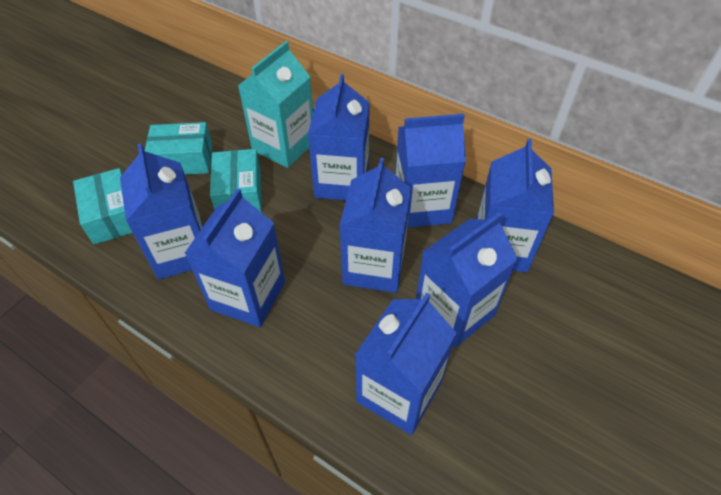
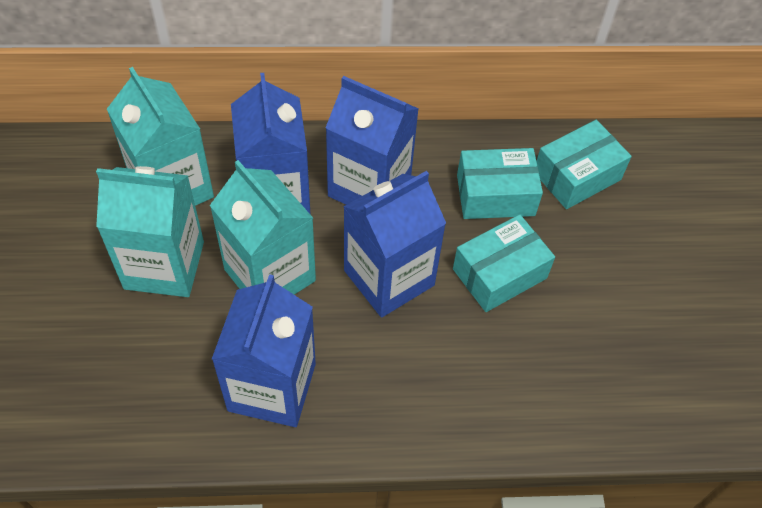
blue carton: 8 -> 4
turquoise carton: 1 -> 3

